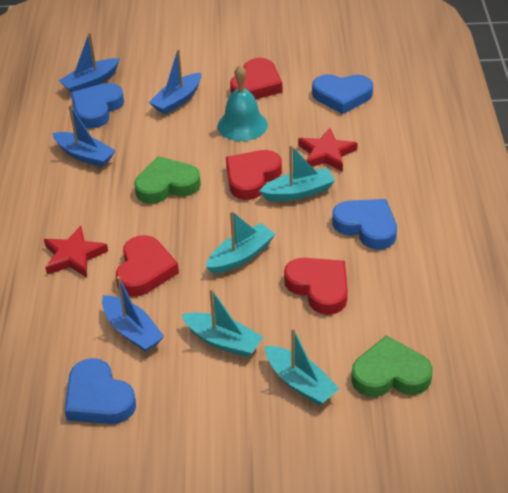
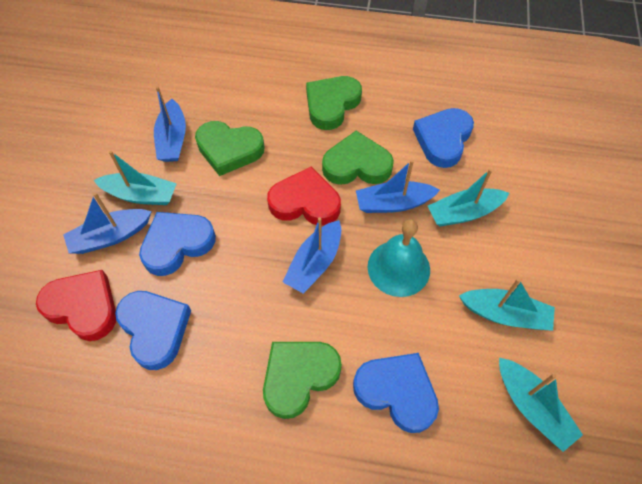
green heart: 2 -> 4
red heart: 4 -> 2
red star: 2 -> 0

